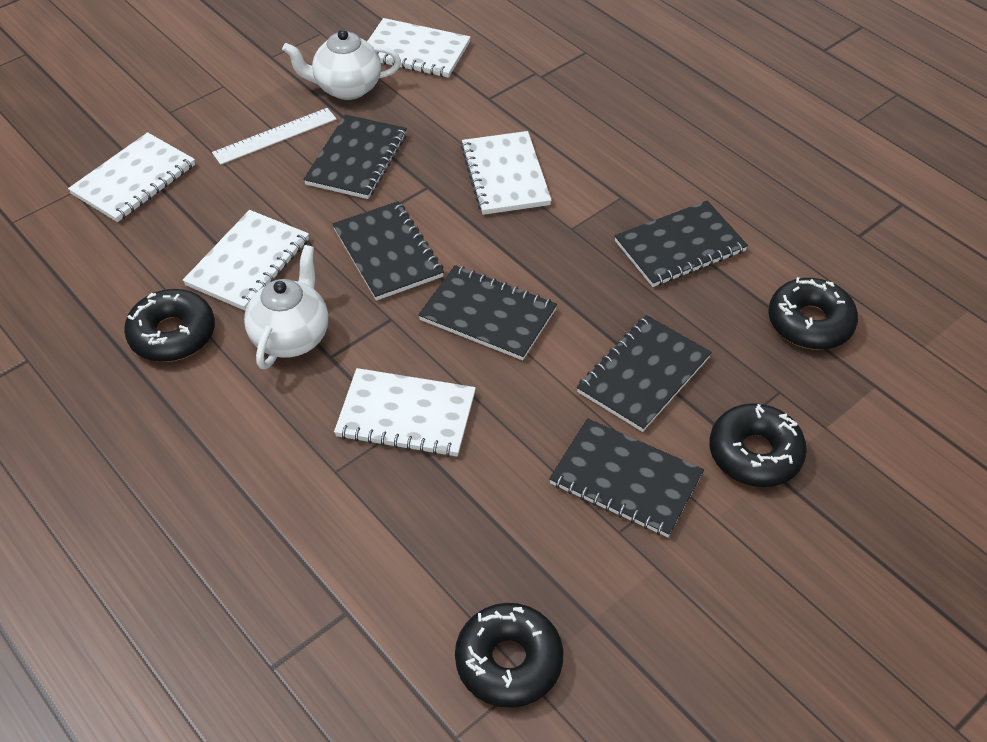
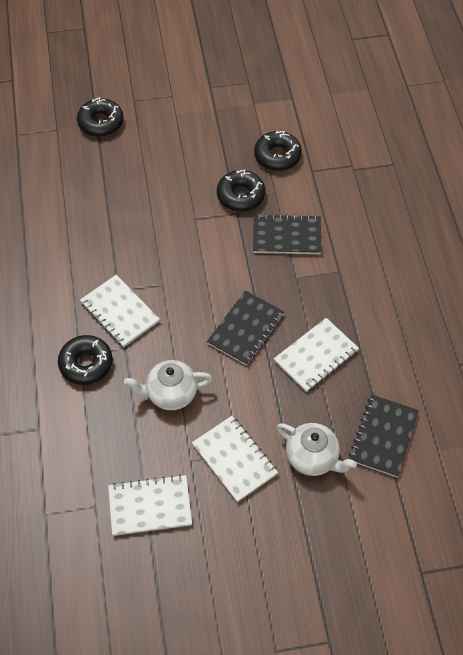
black notebook: 6 -> 3
white notebook: 5 -> 4
white ruler: 1 -> 0

